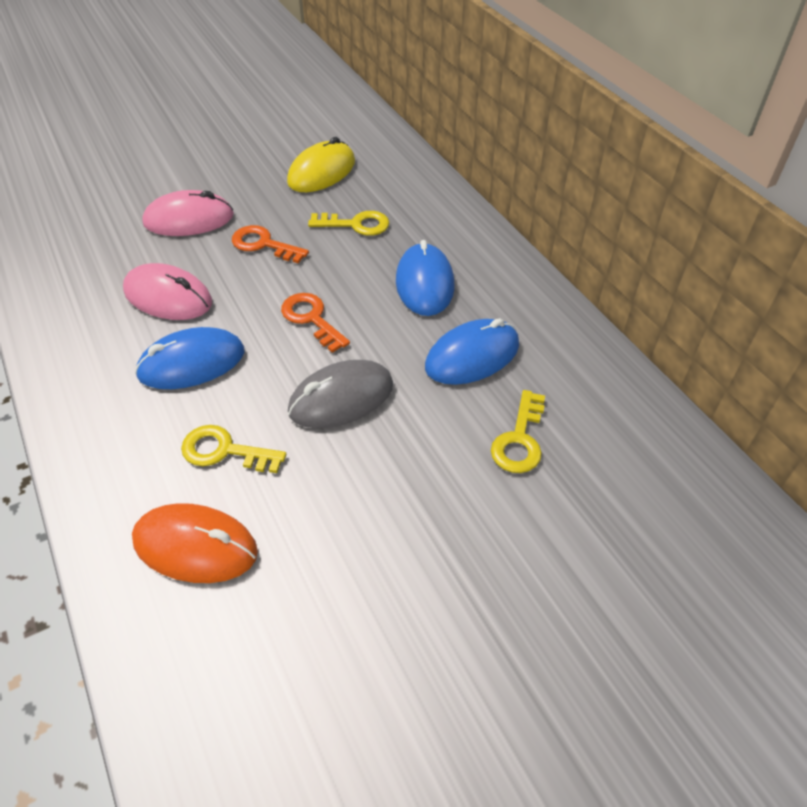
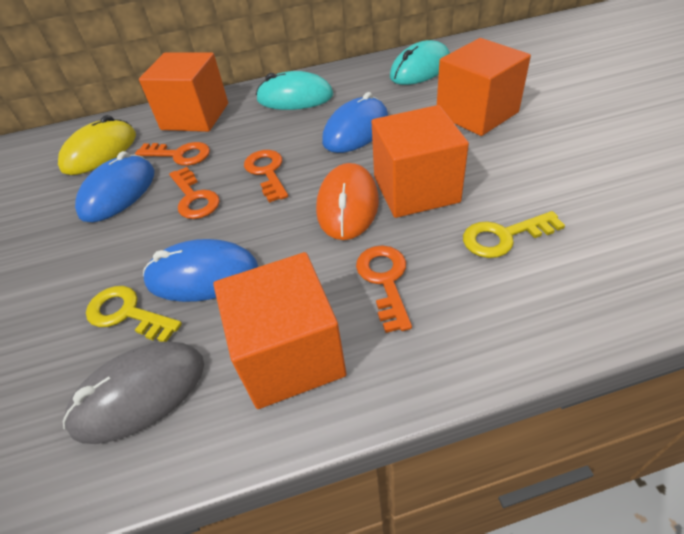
orange cube: 0 -> 4
orange key: 2 -> 4
pink mouse: 2 -> 0
turquoise mouse: 0 -> 2
yellow key: 3 -> 2

